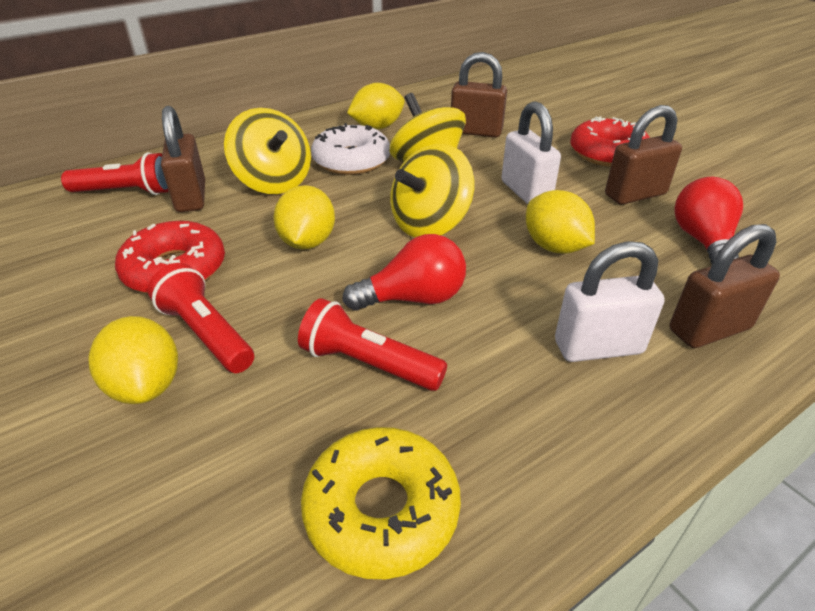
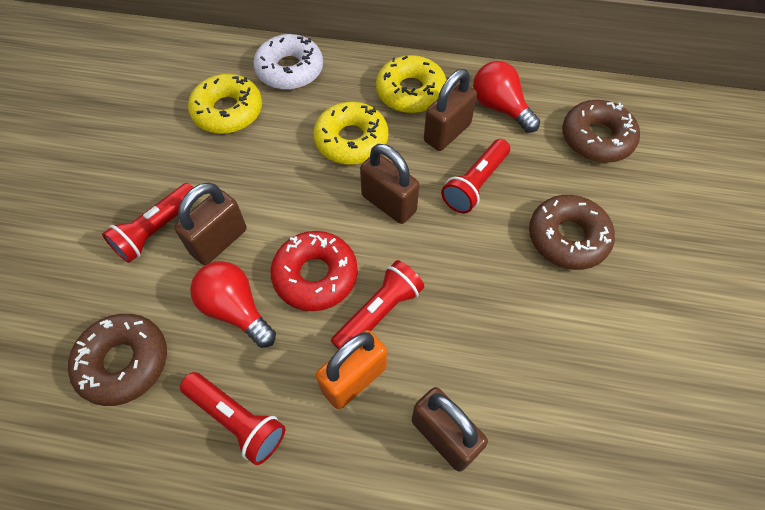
brown donut: 0 -> 3
orange padlock: 0 -> 1
red donut: 2 -> 1
red flashlight: 3 -> 4
white padlock: 2 -> 0
yellow donut: 1 -> 3
yellow lemon: 4 -> 0
yellow spinning top: 3 -> 0

